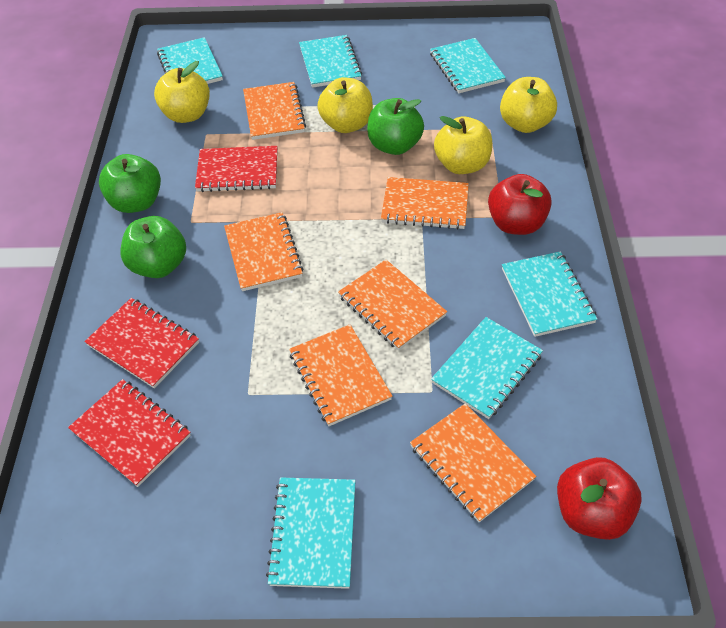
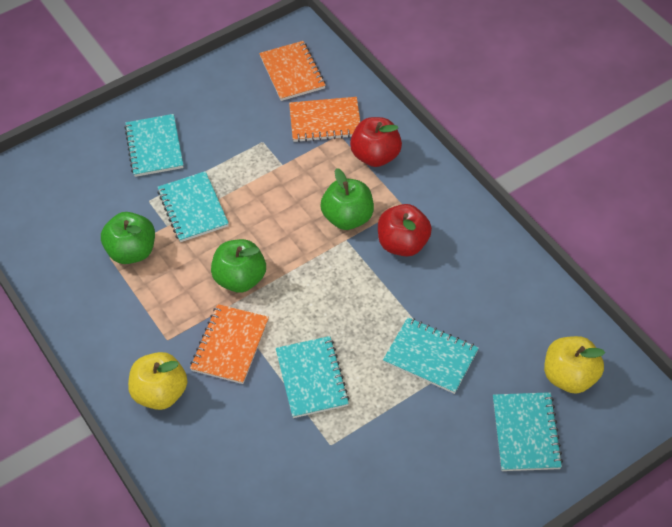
orange notebook: 6 -> 3
red notebook: 3 -> 0
turquoise notebook: 6 -> 5
yellow apple: 4 -> 2

